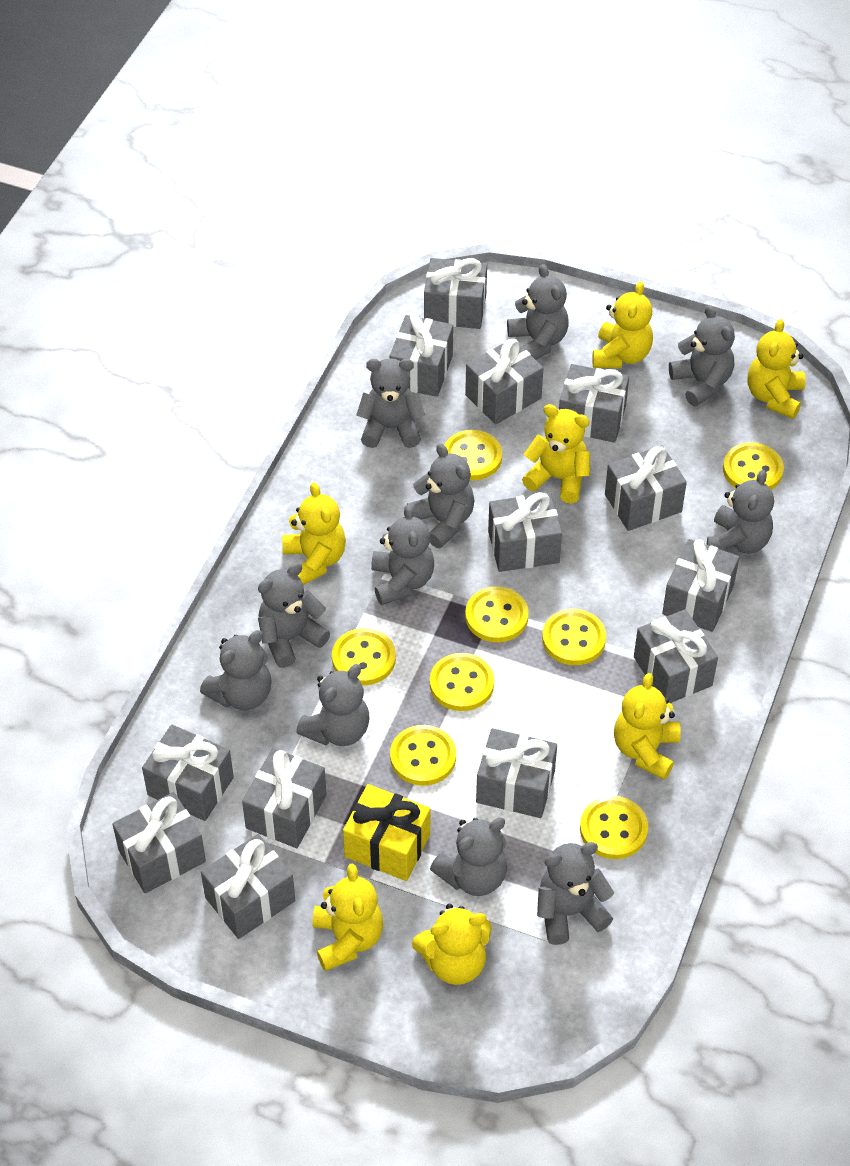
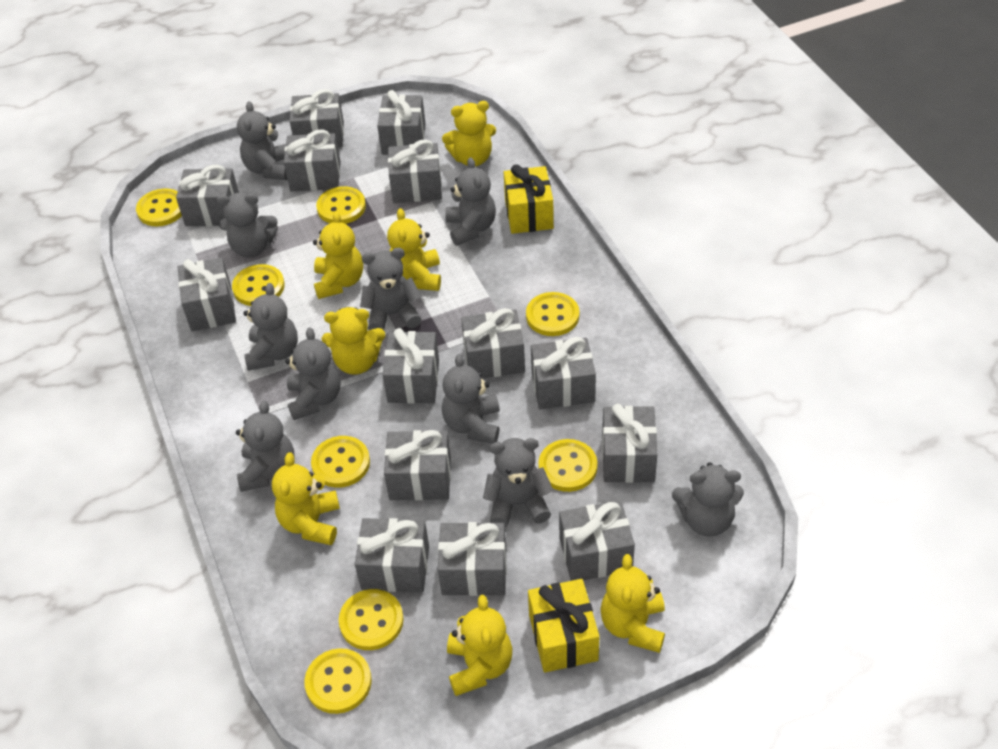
grey gift: 13 -> 14
grey teddy bear: 11 -> 10
yellow gift: 1 -> 2

